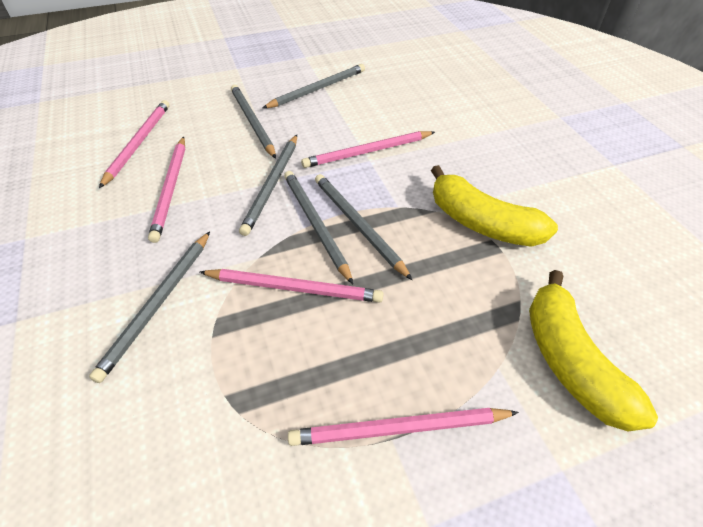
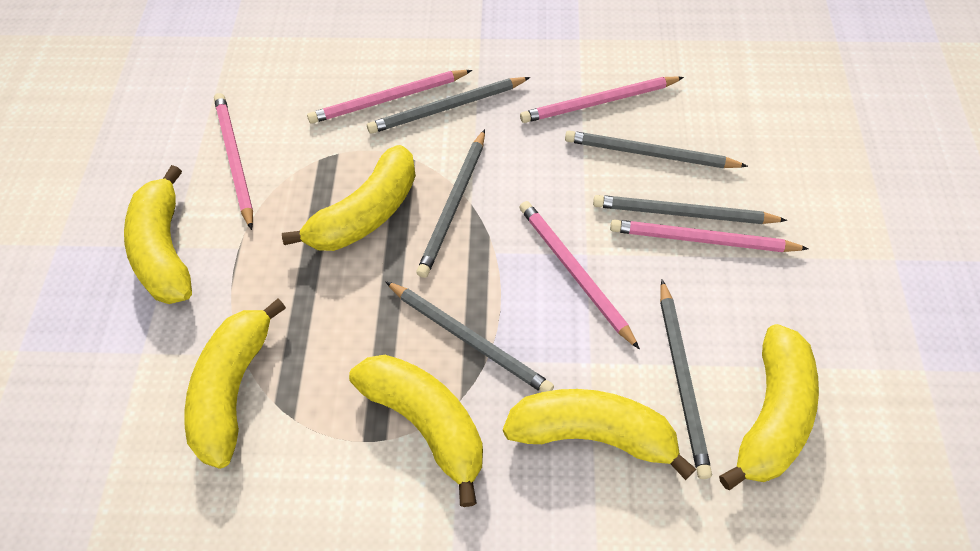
yellow banana: 2 -> 6

